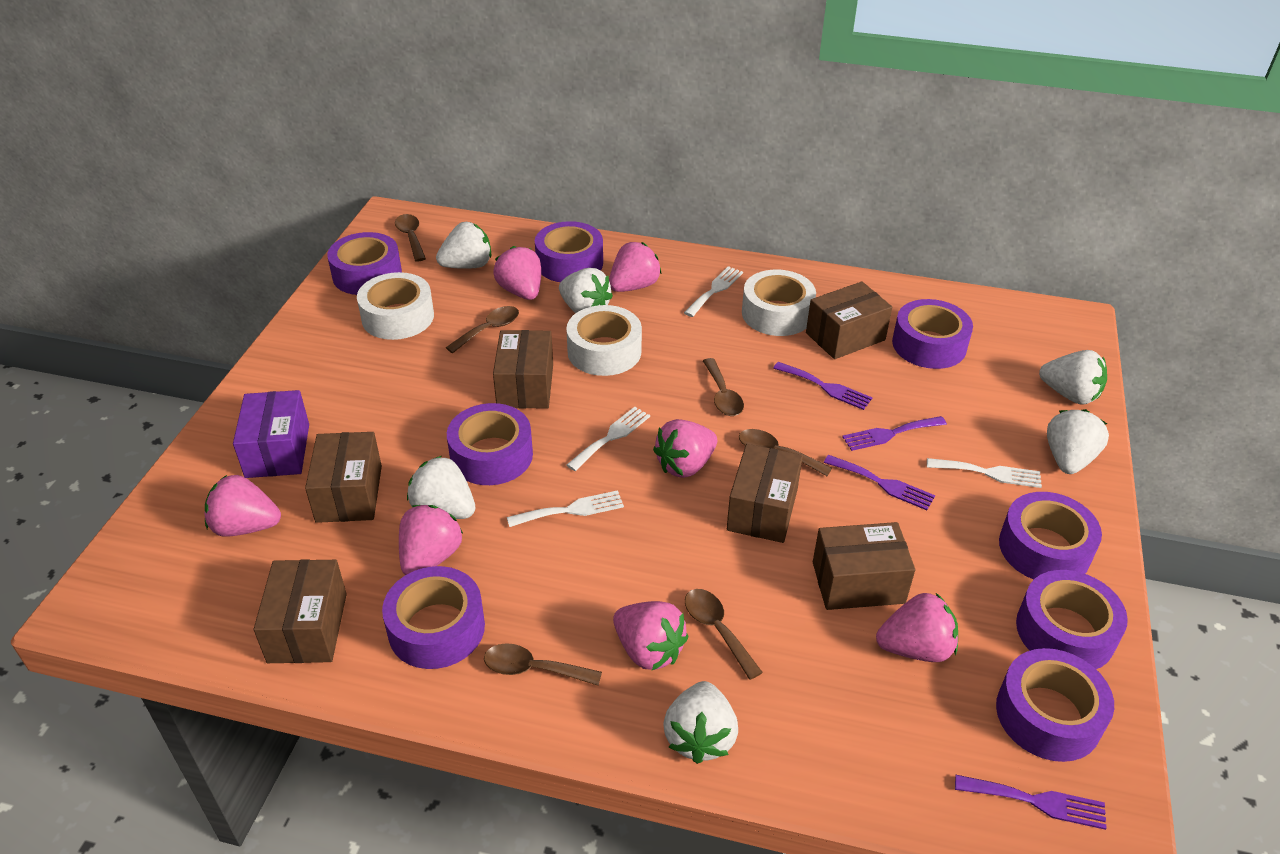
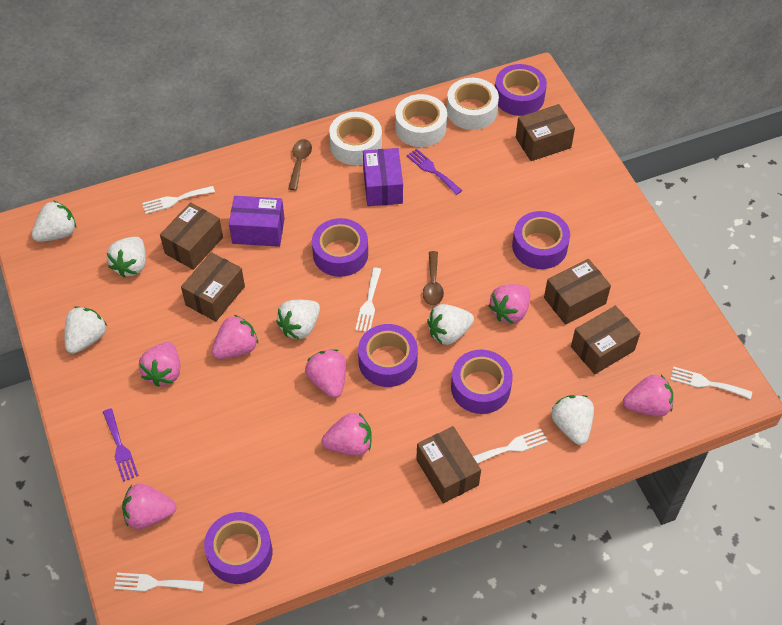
brown spoon: 6 -> 2
purple box: 1 -> 2
purple fork: 4 -> 2
purple tape: 8 -> 6
white fork: 4 -> 5

